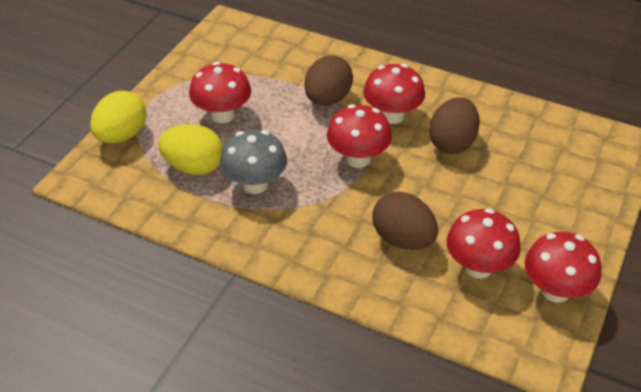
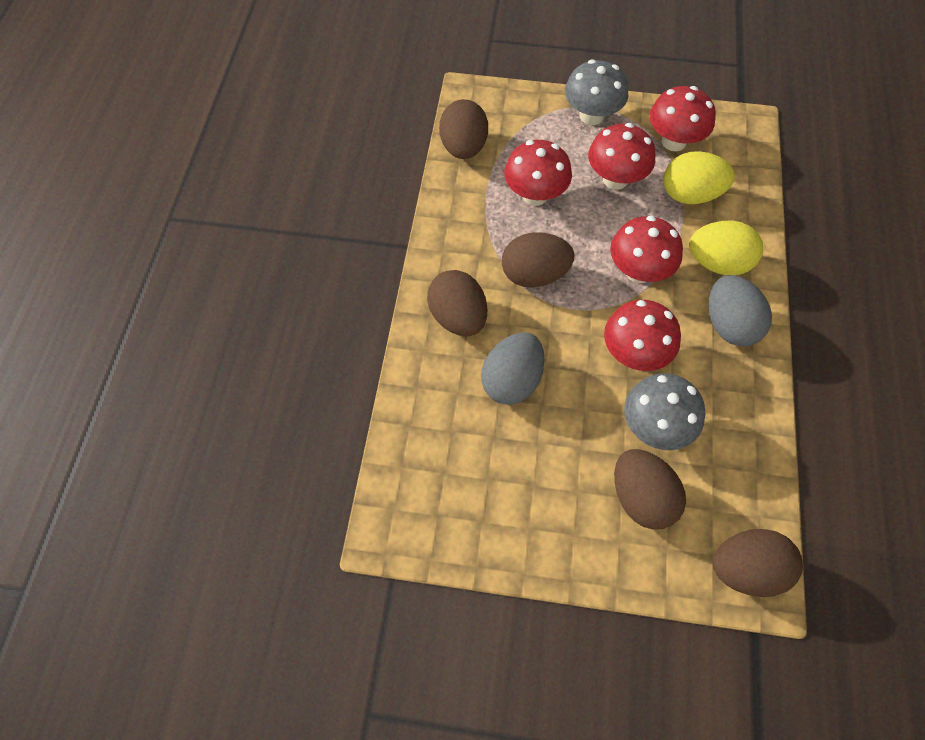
brown egg: 3 -> 5
grey egg: 0 -> 2
grey mushroom: 1 -> 2

